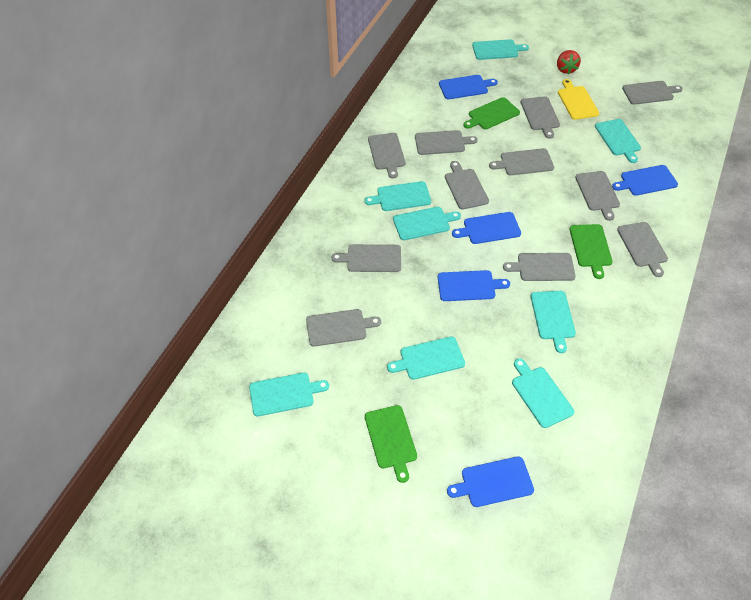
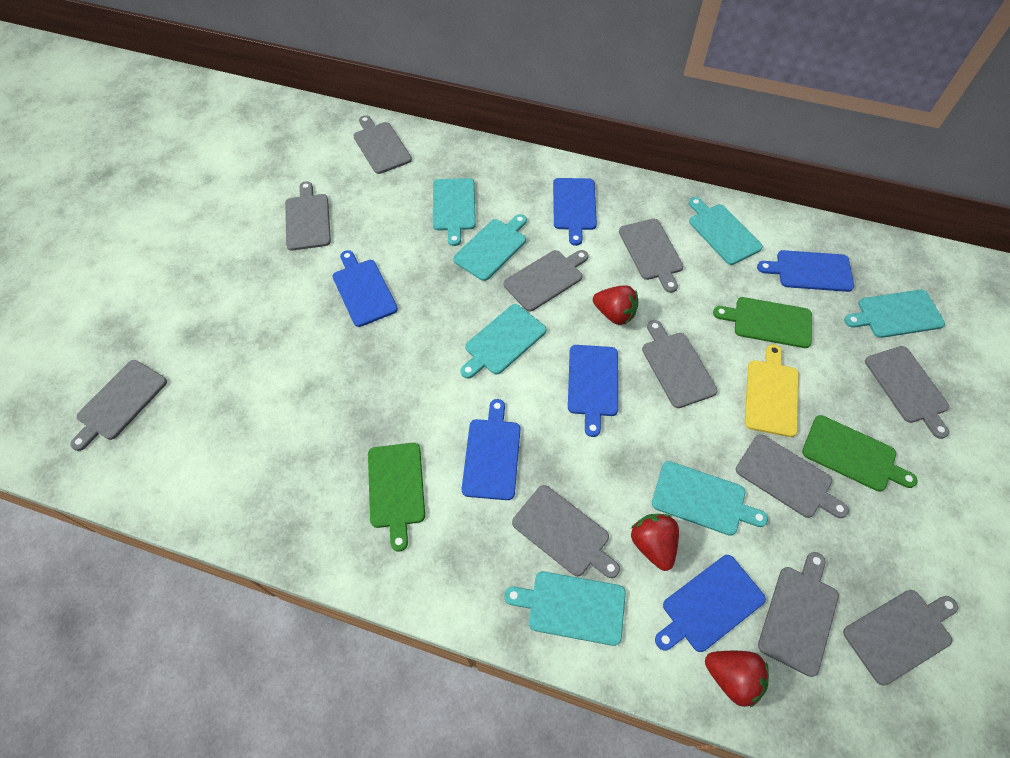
blue cutting board: 5 -> 6
red strawberry: 1 -> 3
turquoise cutting board: 8 -> 7

